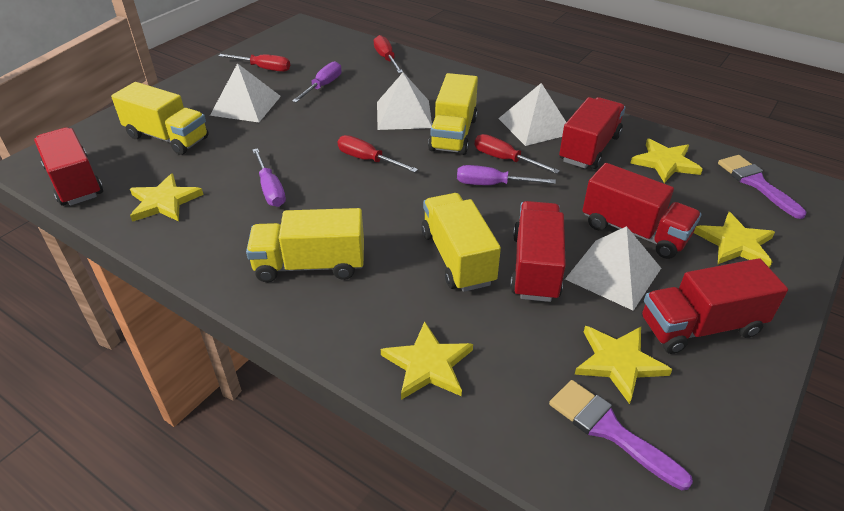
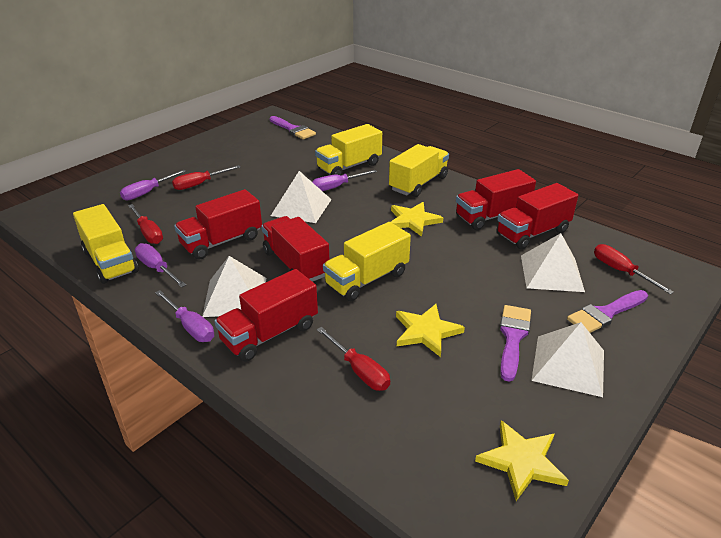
purple brush: 2 -> 3
purple screwdriver: 3 -> 4
yellow star: 5 -> 3

